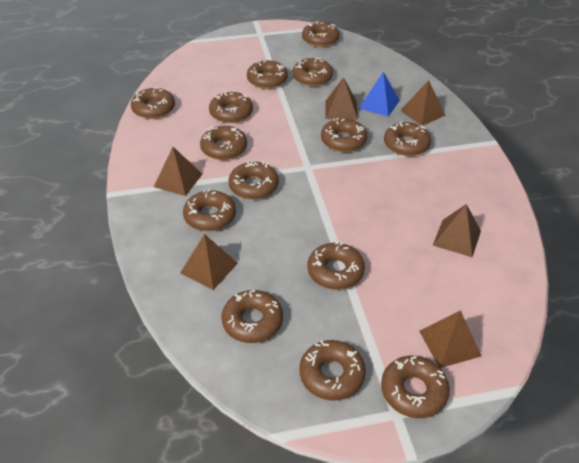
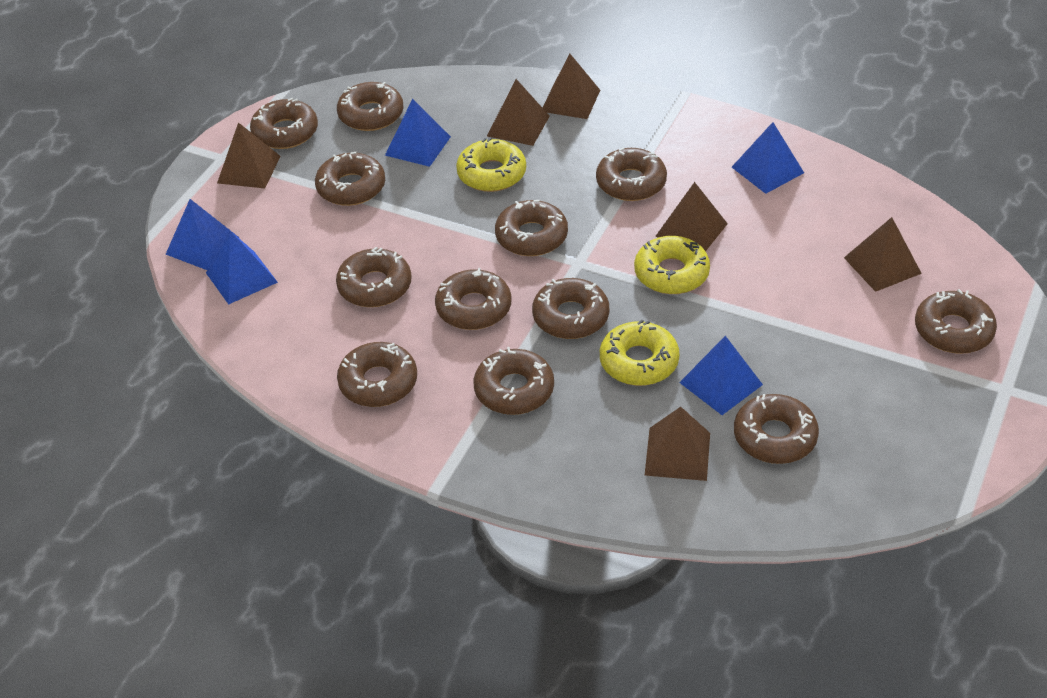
blue pyramid: 1 -> 5
brown donut: 14 -> 12
yellow donut: 0 -> 3

